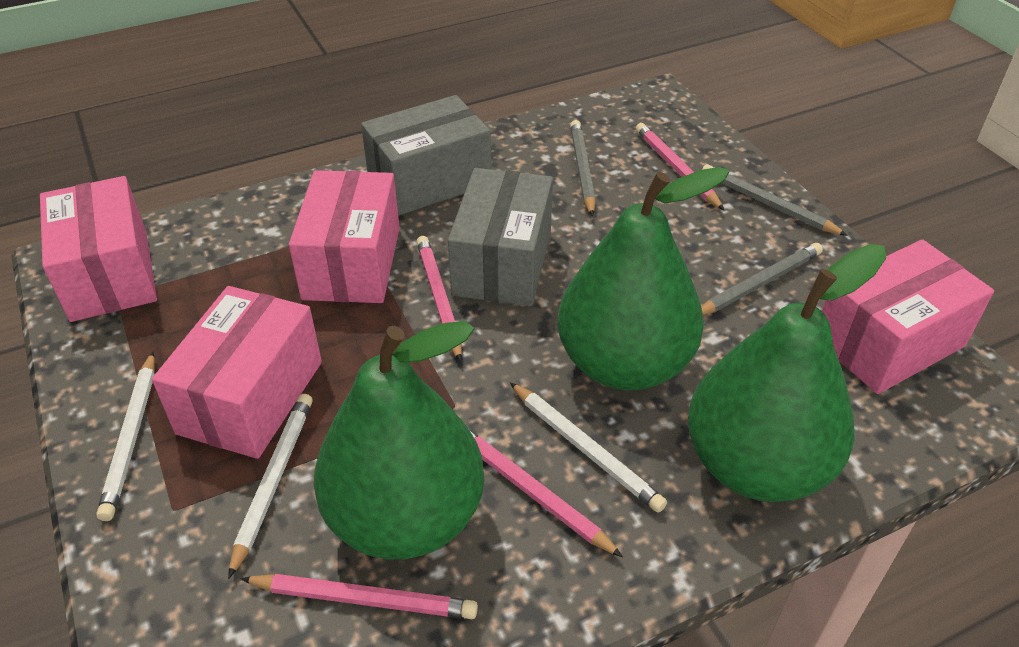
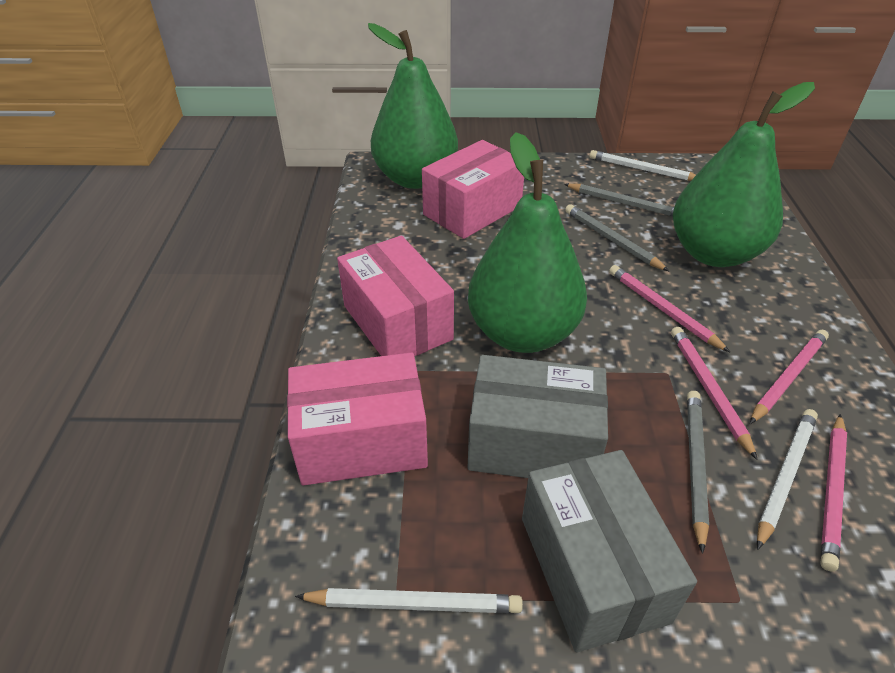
pink box: 4 -> 3

